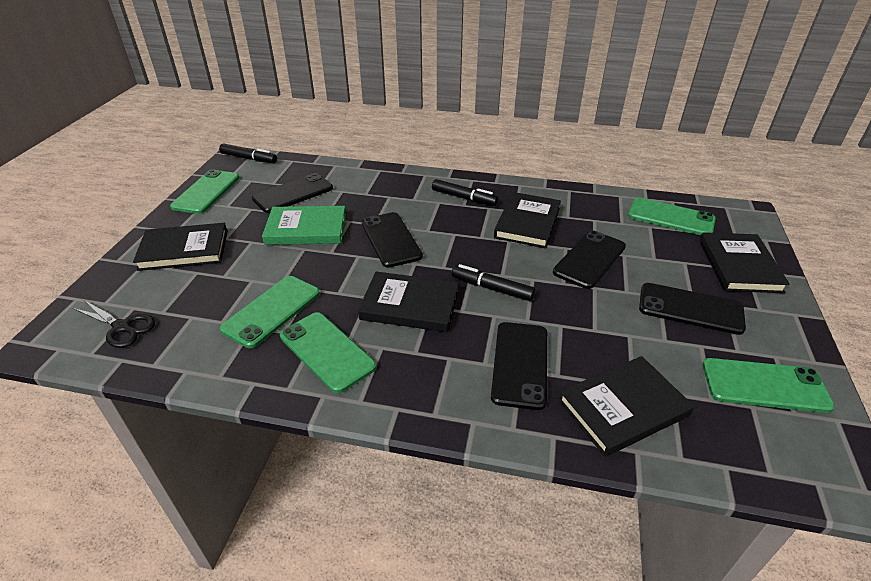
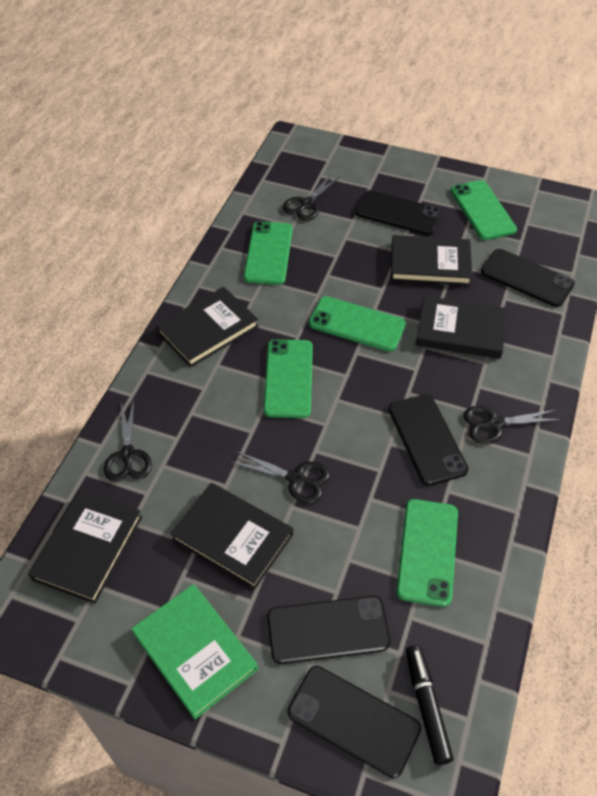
black marker: 3 -> 1
black scissors: 1 -> 4

